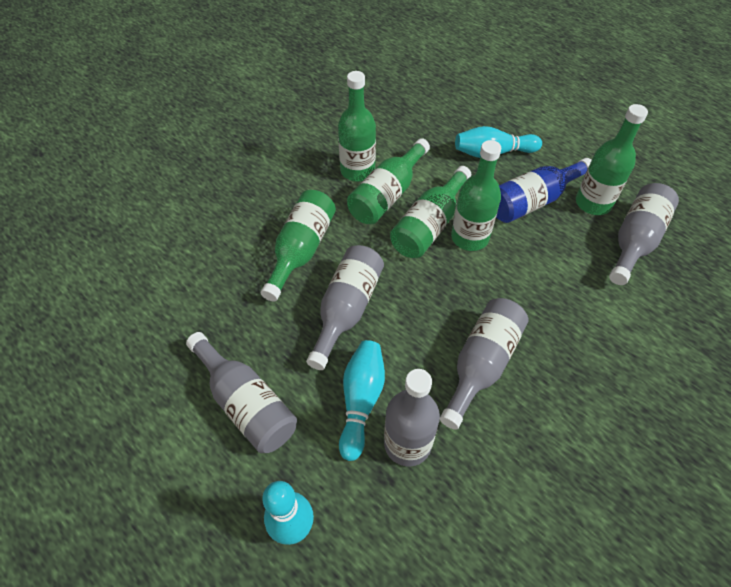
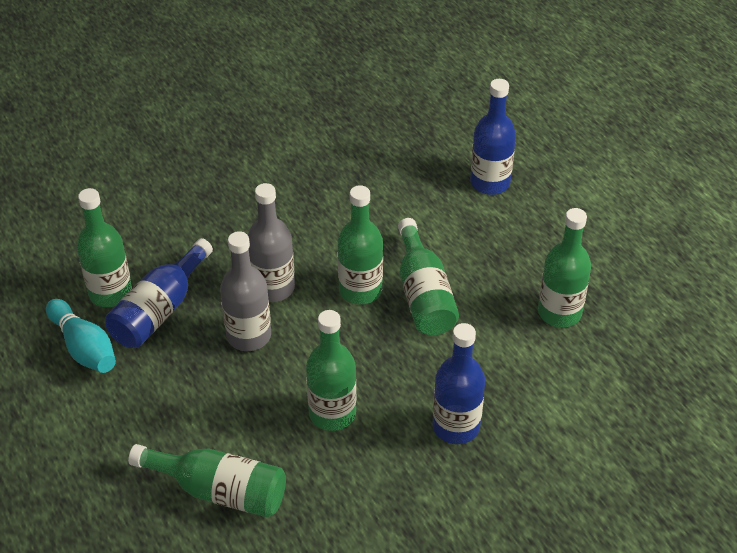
blue bottle: 1 -> 3
grey bottle: 5 -> 2
turquoise bowling pin: 3 -> 1

